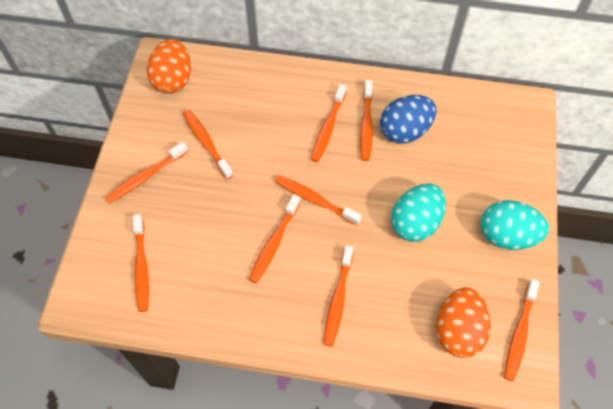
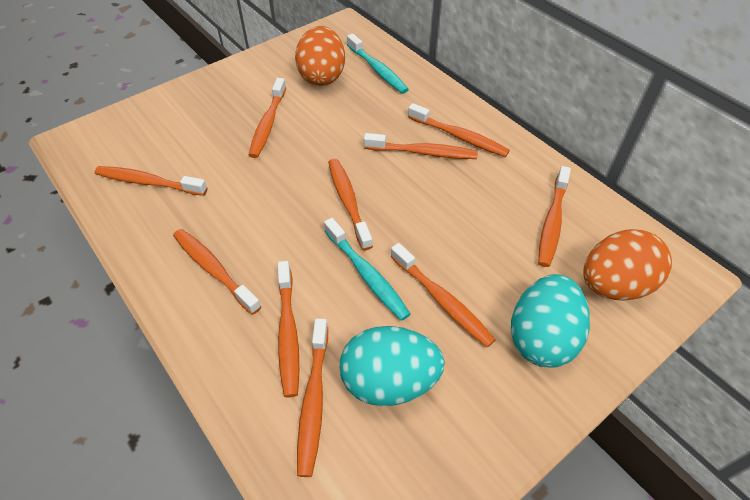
blue egg: 1 -> 0
orange toothbrush: 9 -> 10
turquoise toothbrush: 0 -> 2

